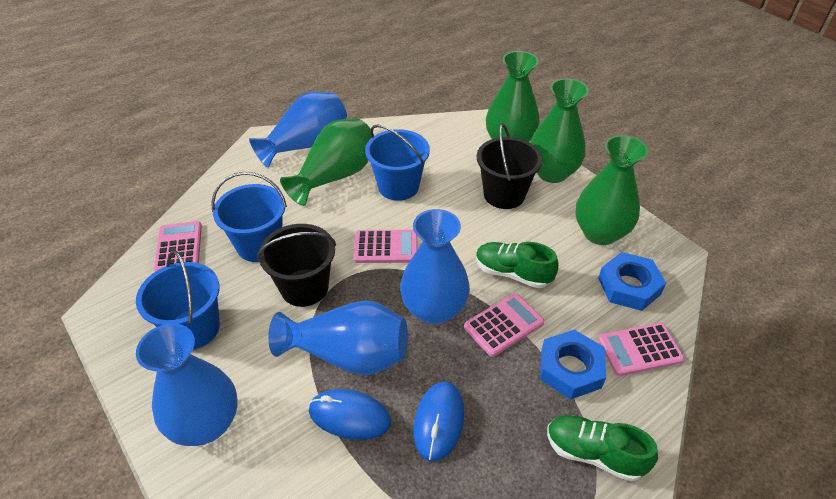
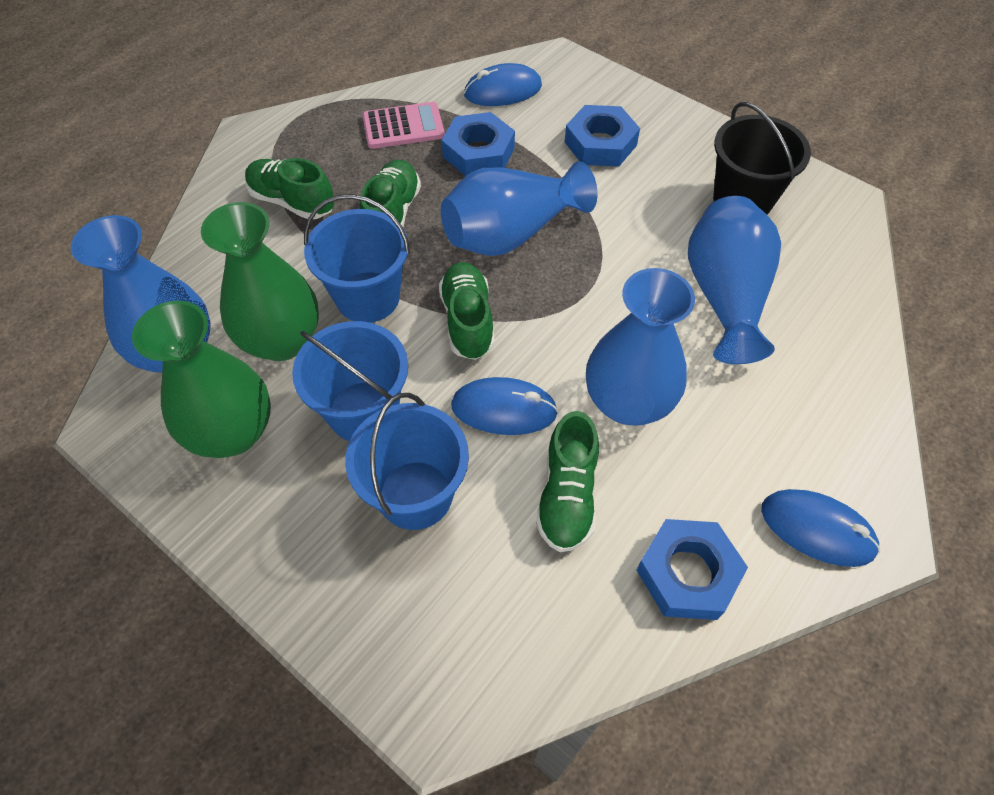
black bucket: 2 -> 1
blue mouse: 2 -> 3
blue nut: 2 -> 3
green shoe: 2 -> 4
green vase: 4 -> 2
pink calculator: 4 -> 1

